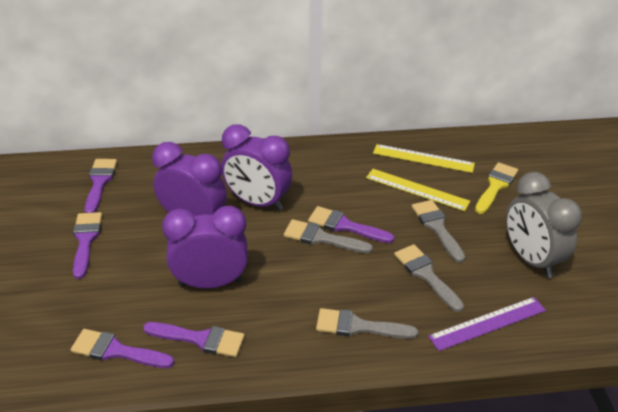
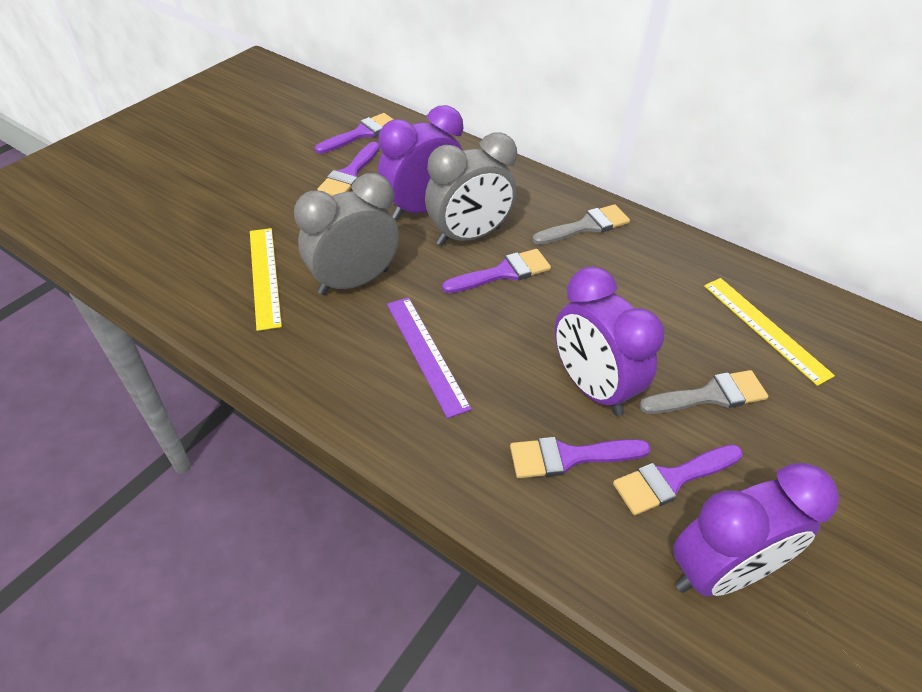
grey brush: 4 -> 2
grey clock: 1 -> 2
yellow brush: 1 -> 0

